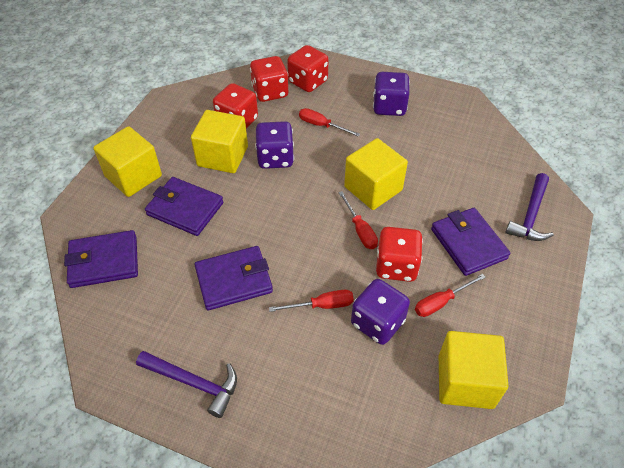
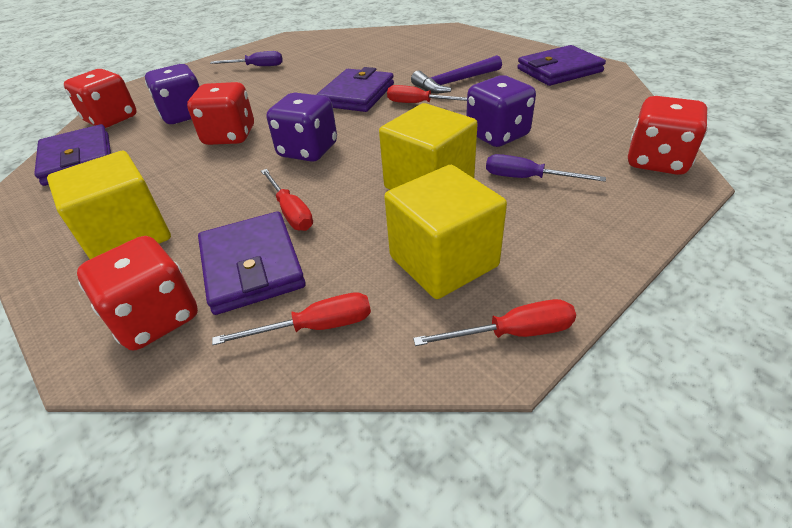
purple hammer: 2 -> 1
purple screwdriver: 0 -> 2
yellow cube: 4 -> 3

